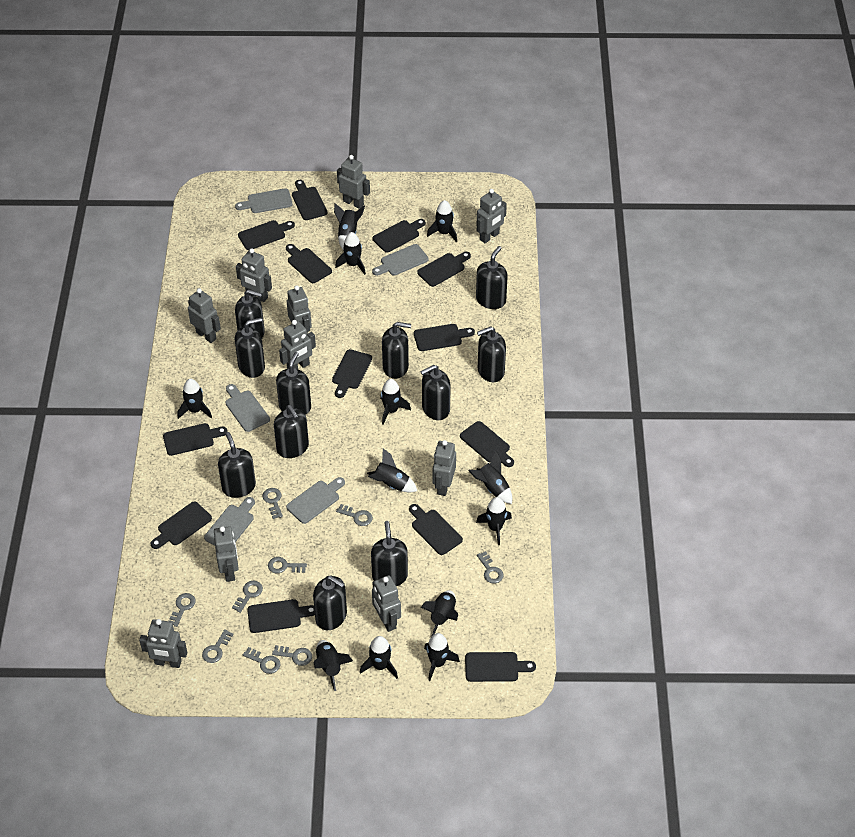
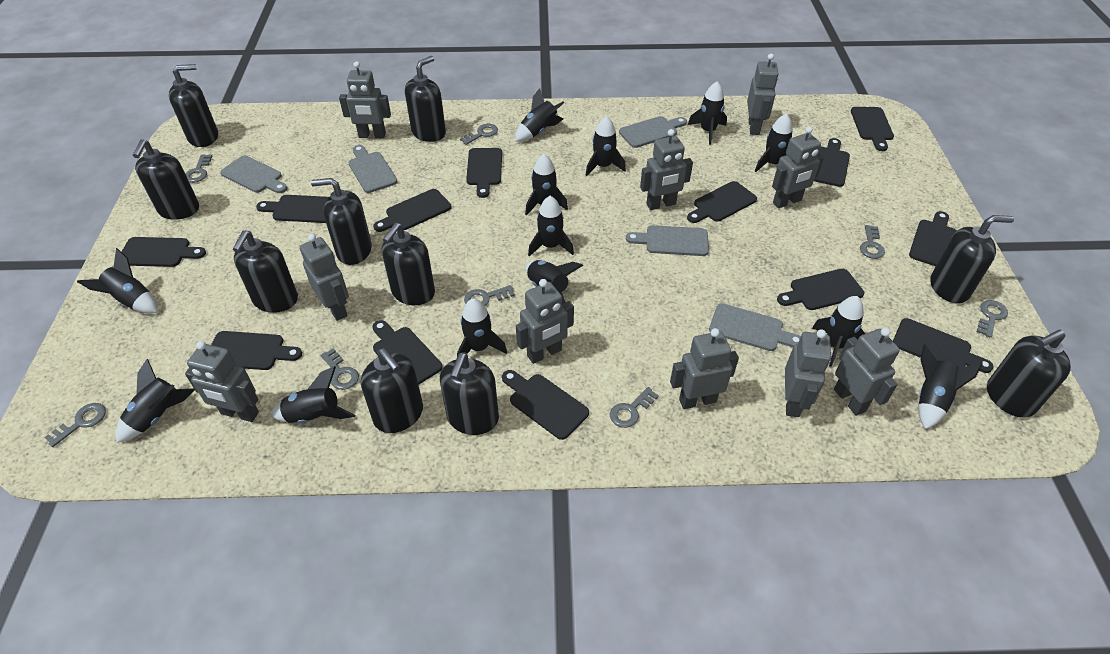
black rocket: 12 -> 13
black soap dispenser: 11 -> 10
grey key: 9 -> 8

